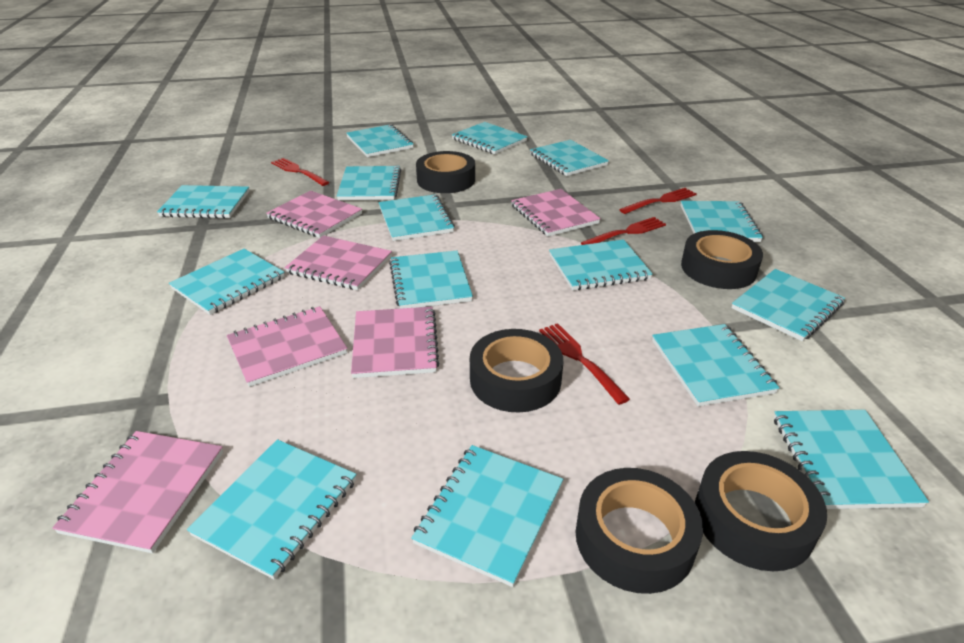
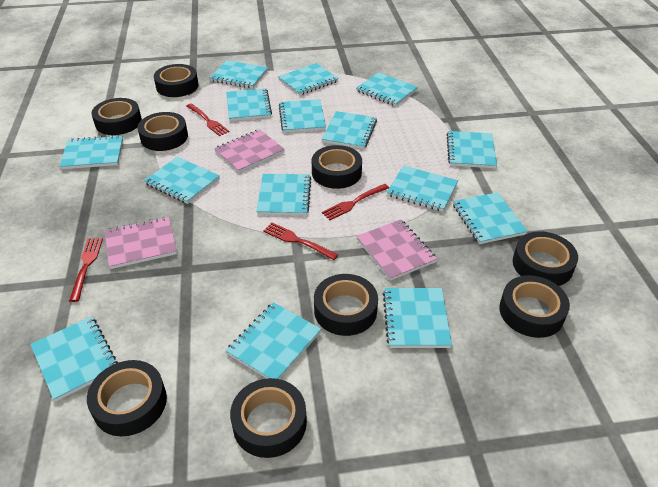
black tape: 5 -> 9
pink notebook: 6 -> 3

